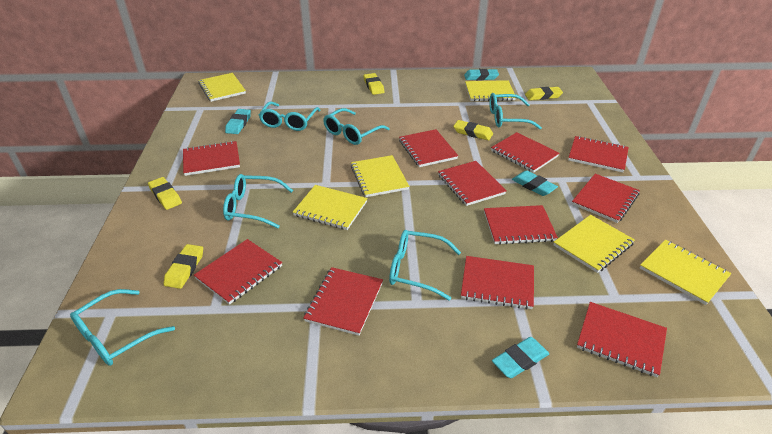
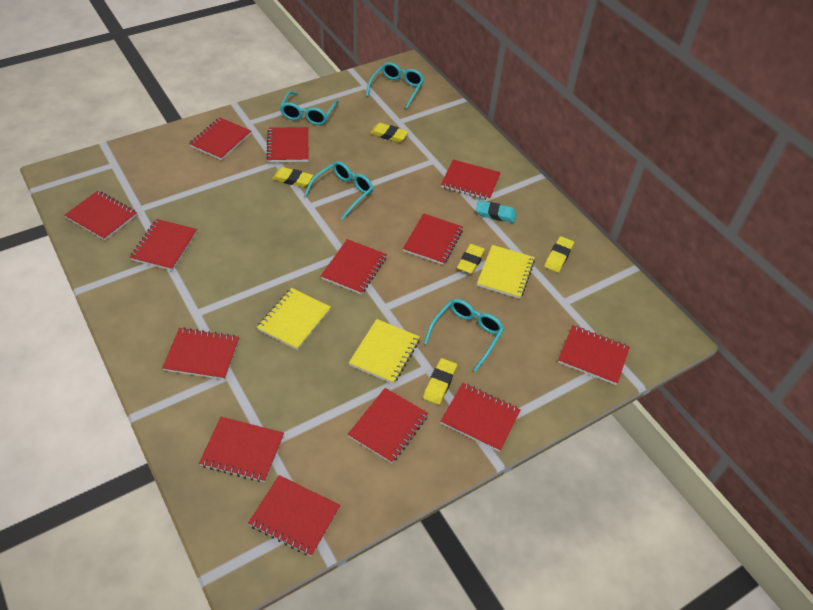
red notebook: 11 -> 13
turquoise eraser: 4 -> 1
turquoise glasses: 6 -> 4
yellow notebook: 6 -> 3

